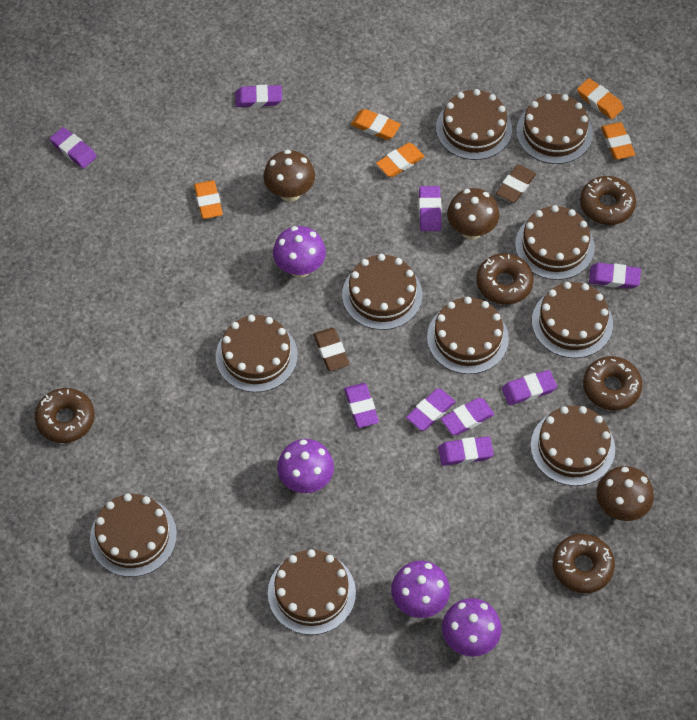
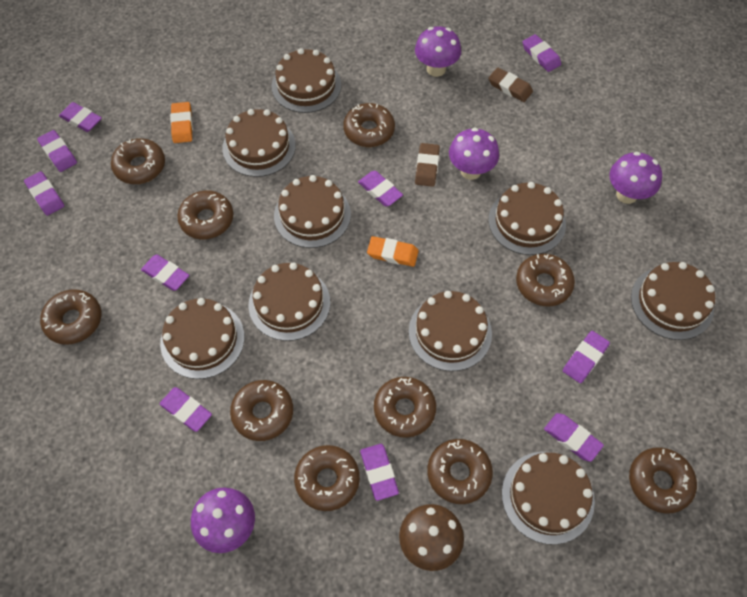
brown cake: 10 -> 9
brown donut: 5 -> 10
brown mushroom: 3 -> 1
orange eraser: 5 -> 2
purple eraser: 9 -> 10

